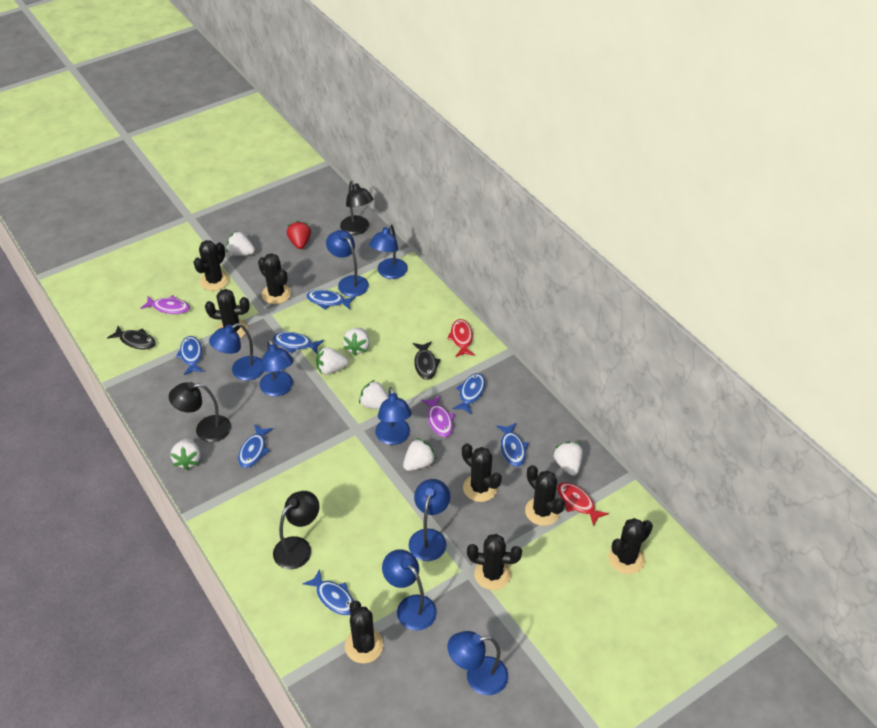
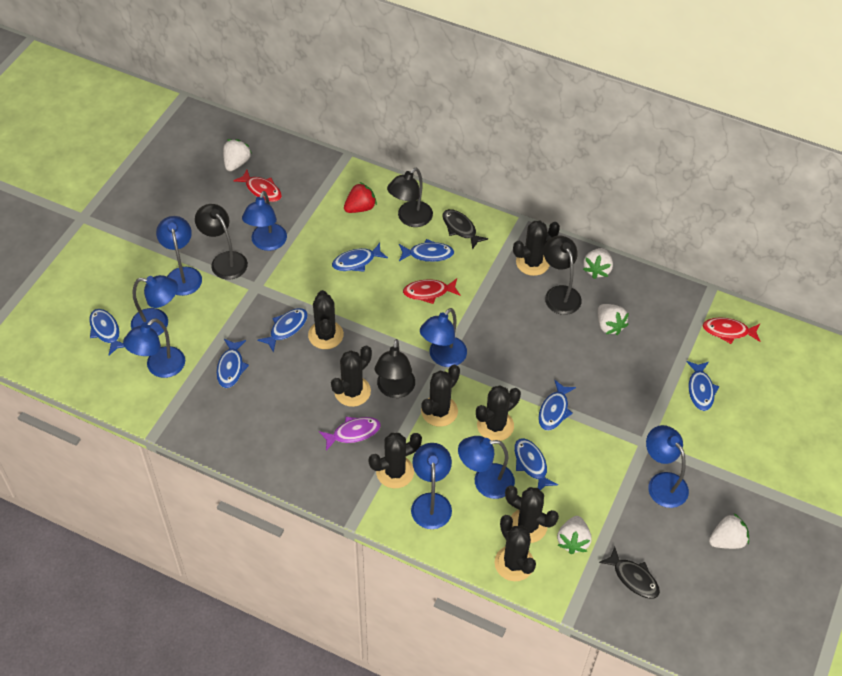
black lamp: 3 -> 4
blue fish: 7 -> 8
purple fish: 2 -> 1
red fish: 2 -> 3
white strawberry: 7 -> 5

